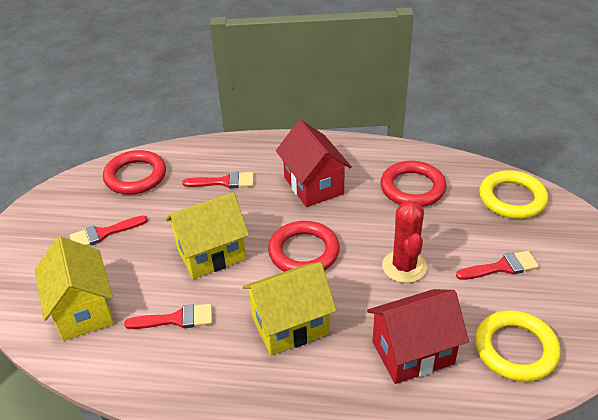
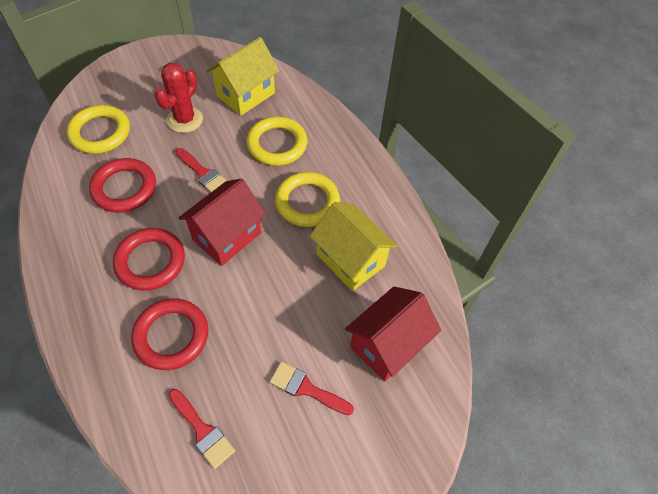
red brush: 4 -> 3
yellow house: 3 -> 2
yellow ring: 2 -> 3

